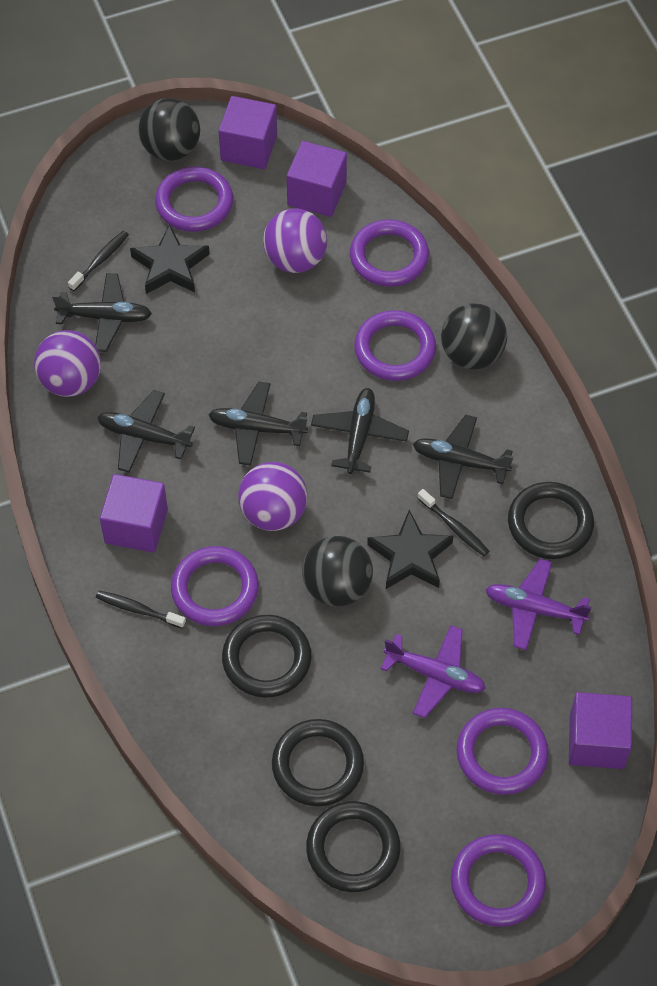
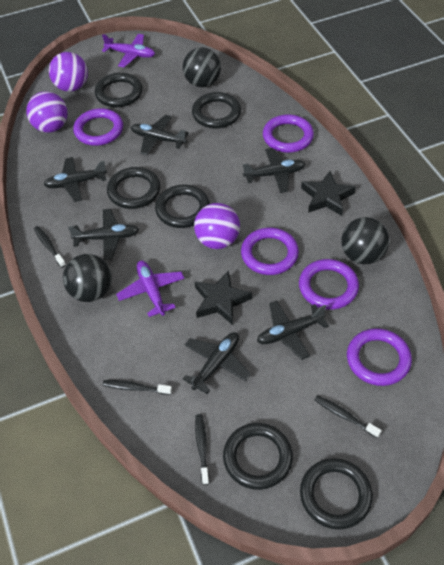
black plane: 5 -> 6
black ring: 4 -> 6
black toothbrush: 3 -> 4
purple cube: 4 -> 0
purple ring: 6 -> 5

